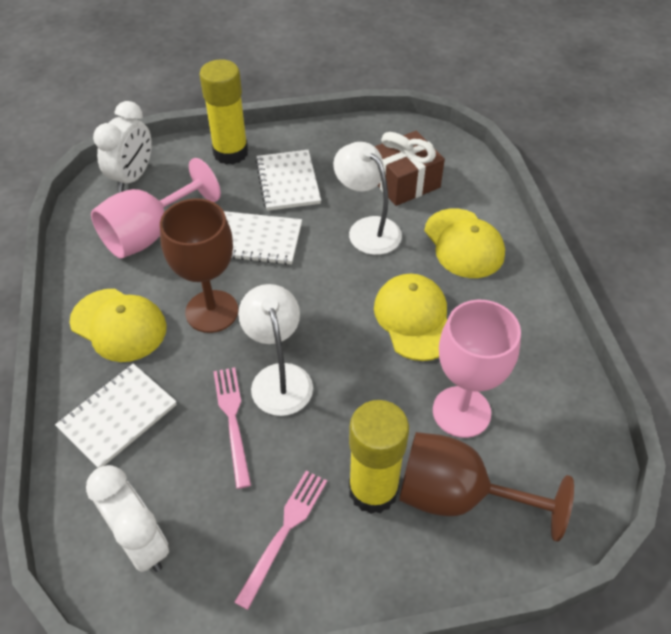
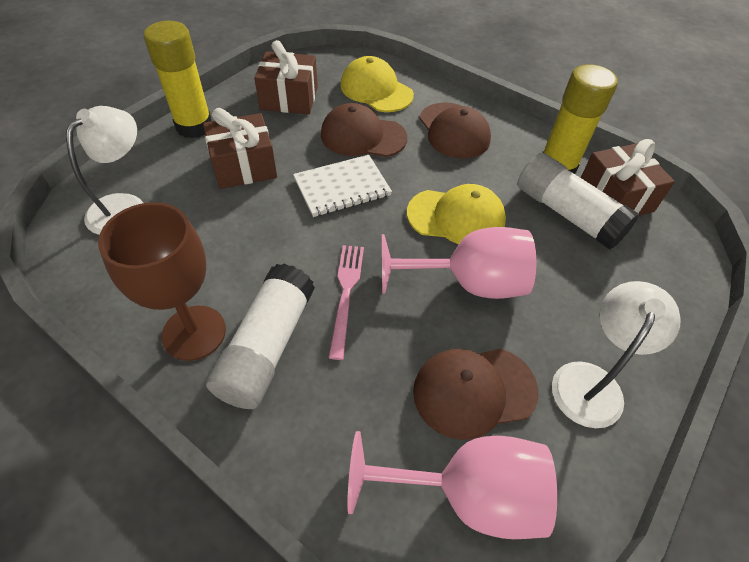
brown cap: 0 -> 3
brown gift: 1 -> 3
brown goblet: 2 -> 1
pink fork: 2 -> 1
white clock: 2 -> 0
white glue stick: 0 -> 2
white notebook: 3 -> 1
yellow cap: 3 -> 2

